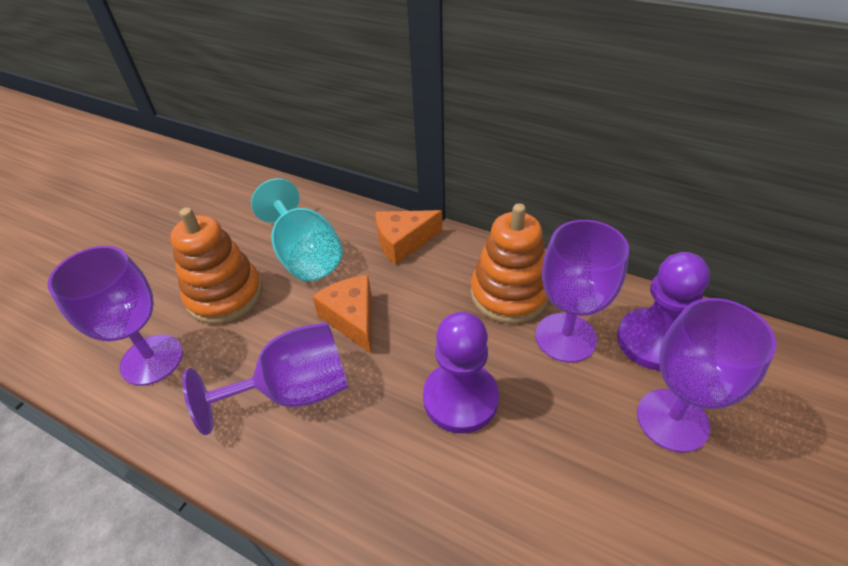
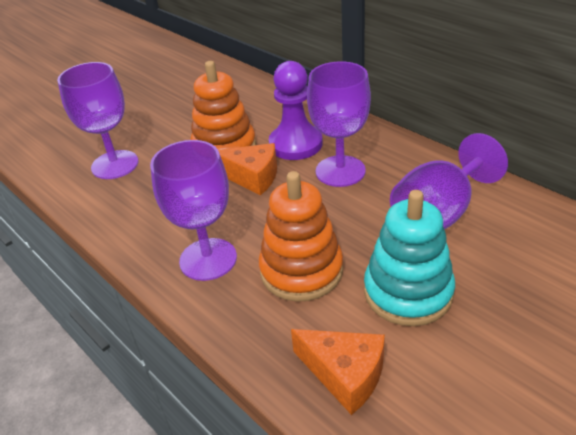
purple pawn: 2 -> 1
turquoise goblet: 1 -> 0
turquoise stacking toy: 0 -> 1

